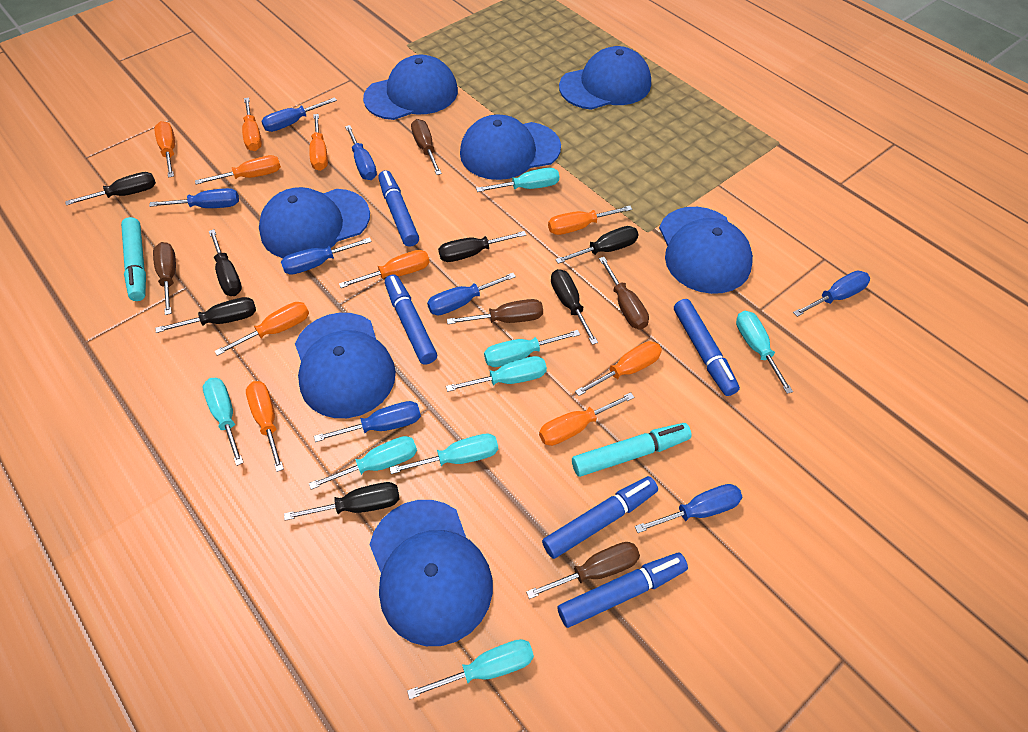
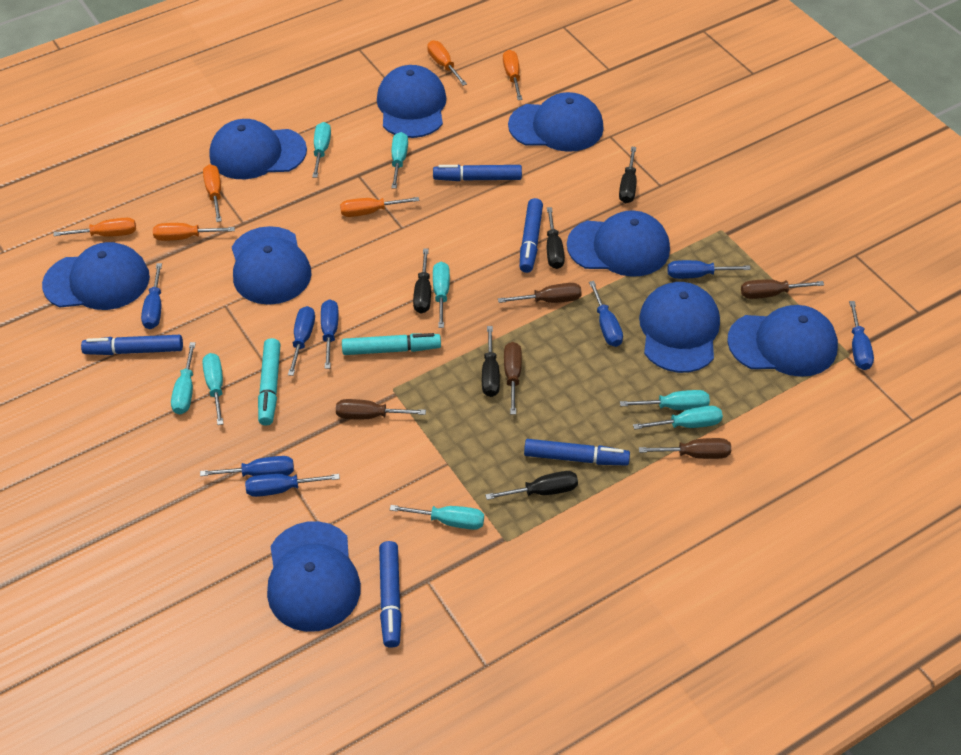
black screwdriver: 7 -> 5
blue cap: 7 -> 9
orange screwdriver: 10 -> 6

